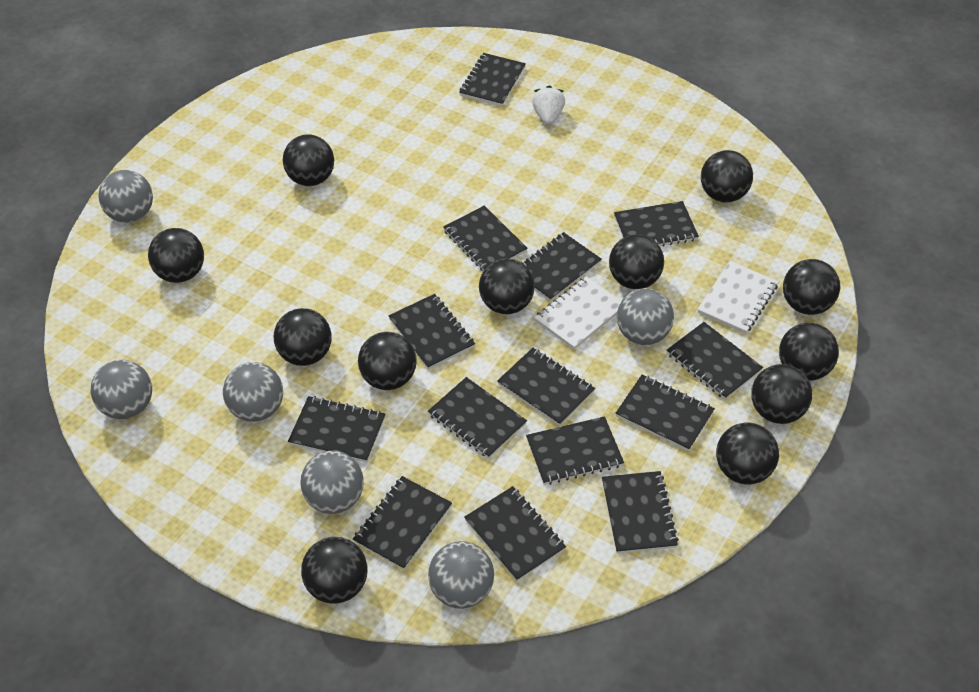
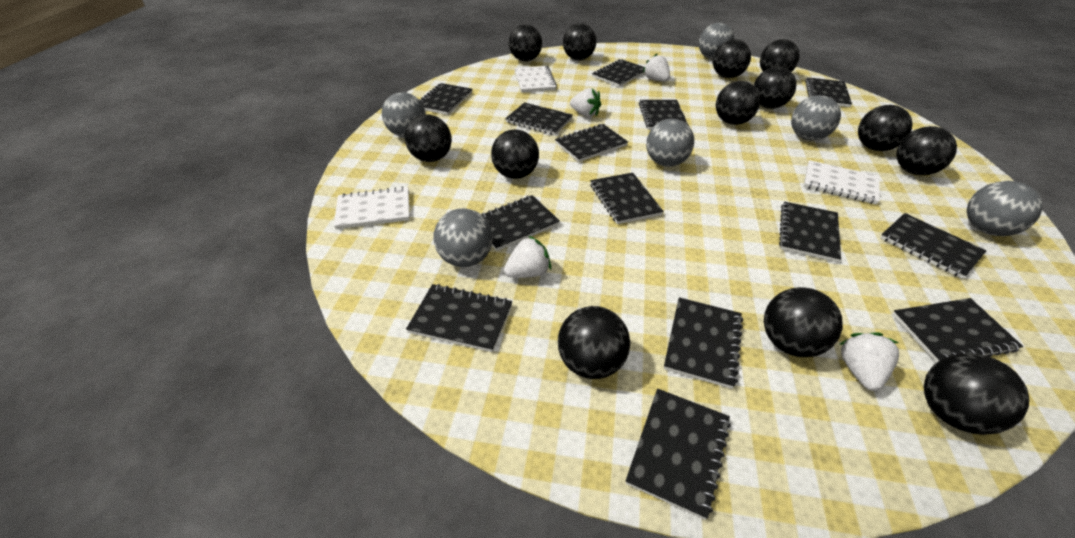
black ball: 12 -> 13
white notebook: 2 -> 3
white strawberry: 1 -> 4

